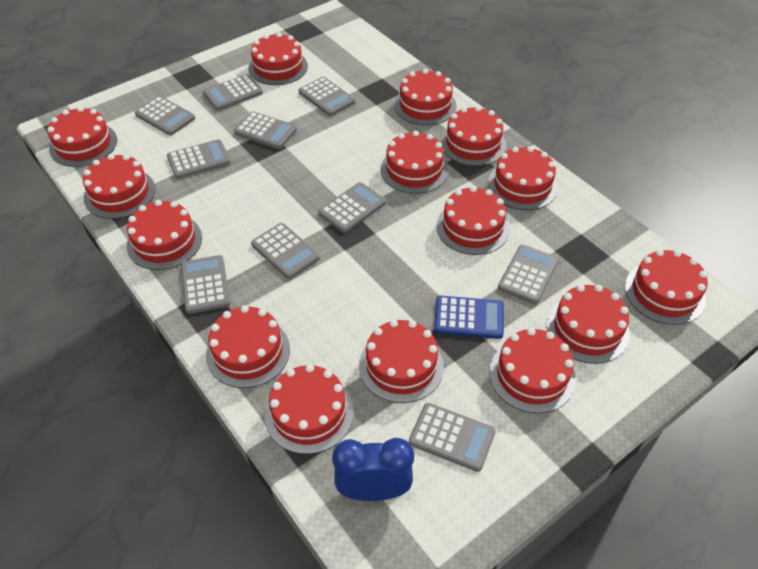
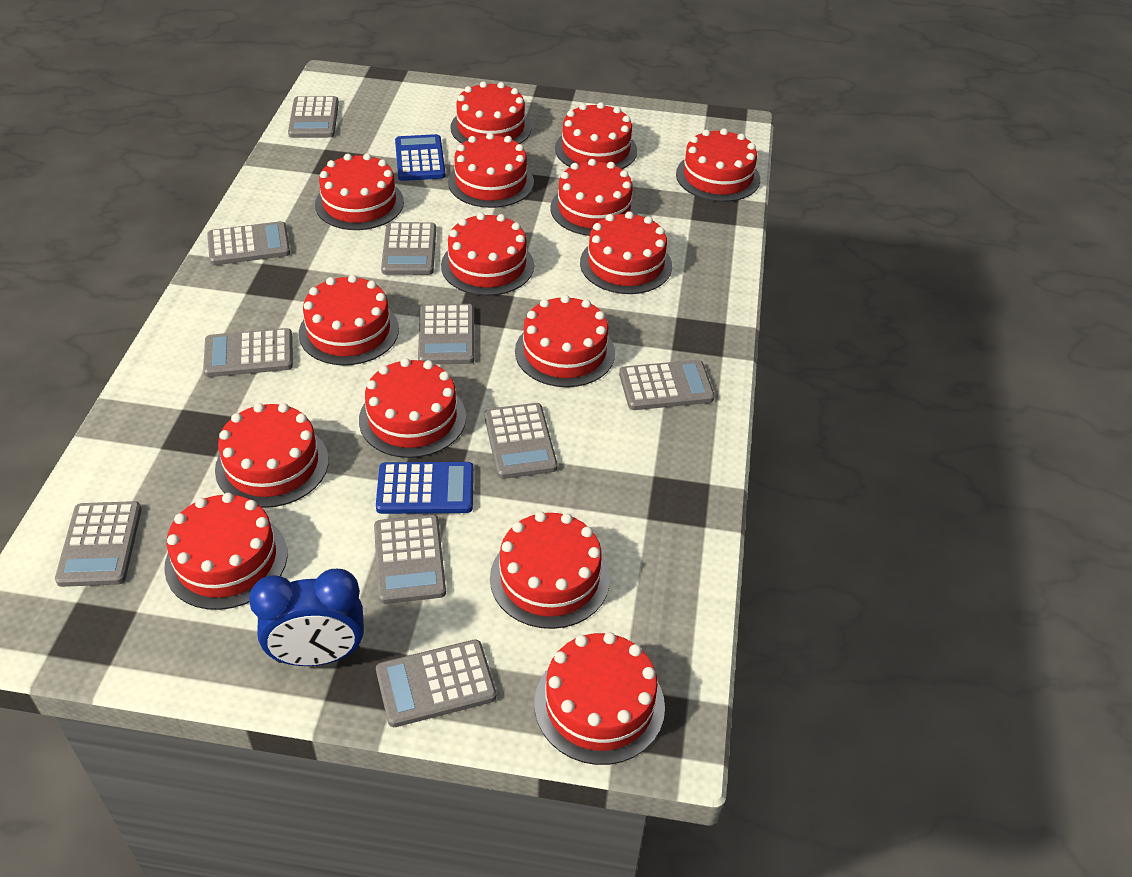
blue calculator: 1 -> 2

